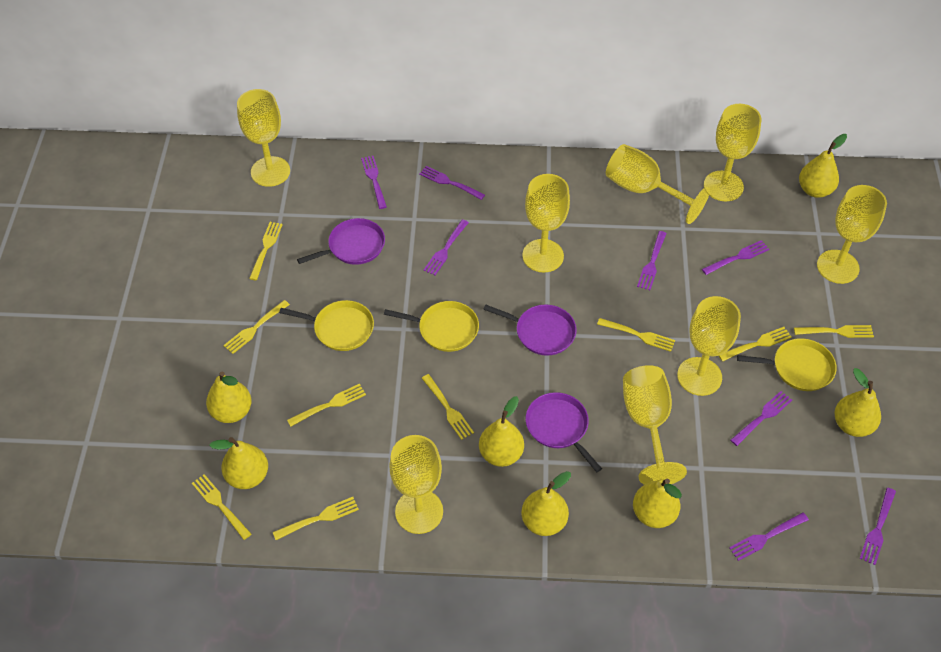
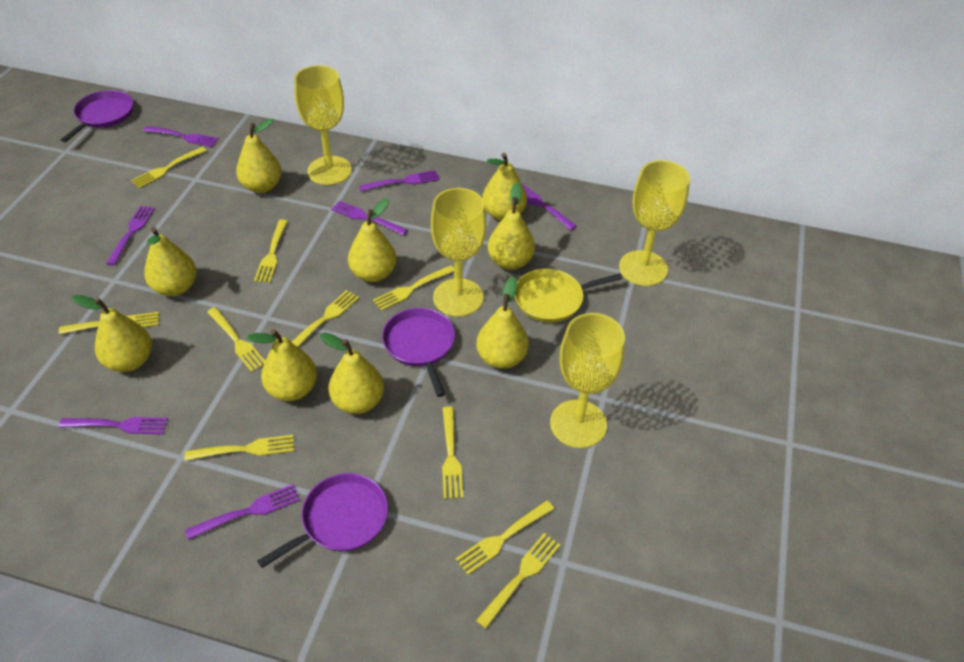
purple fork: 8 -> 7
yellow fork: 9 -> 10
yellow goblet: 8 -> 4
yellow pan: 3 -> 1
yellow pear: 7 -> 9

